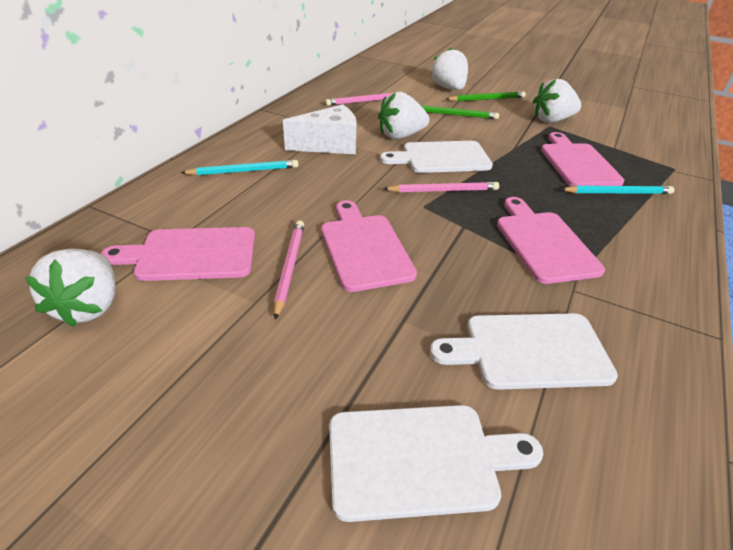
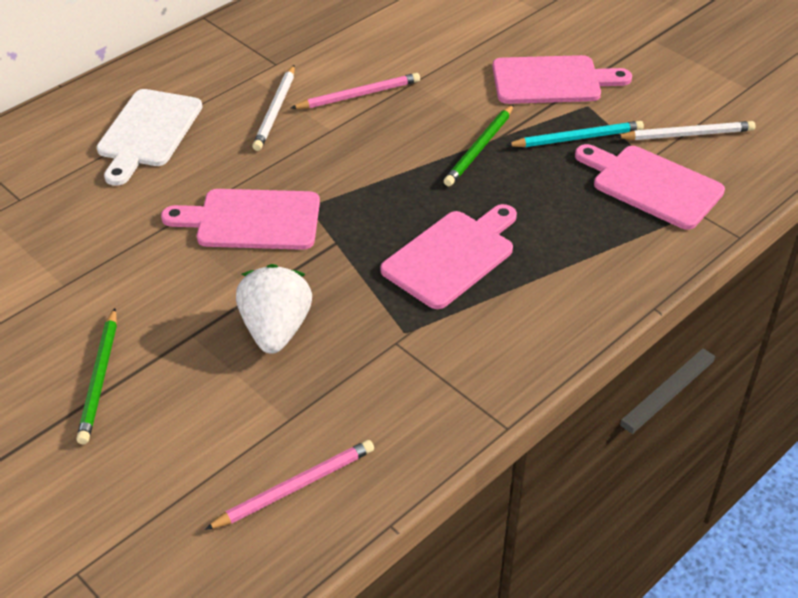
pink pencil: 3 -> 2
turquoise pencil: 2 -> 1
white cheese: 1 -> 0
white cutting board: 3 -> 1
white pencil: 0 -> 2
white strawberry: 4 -> 1

